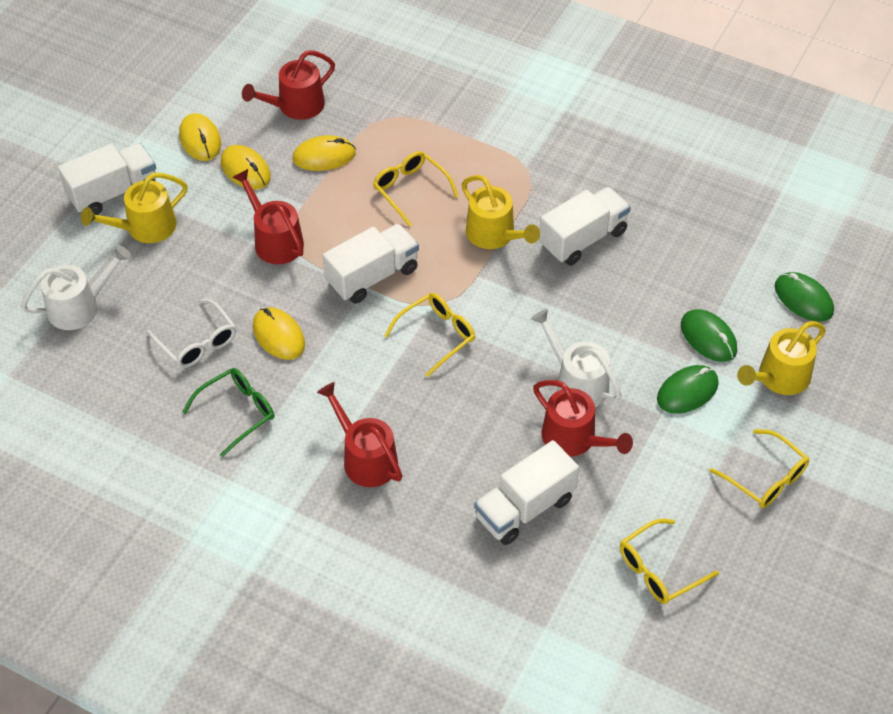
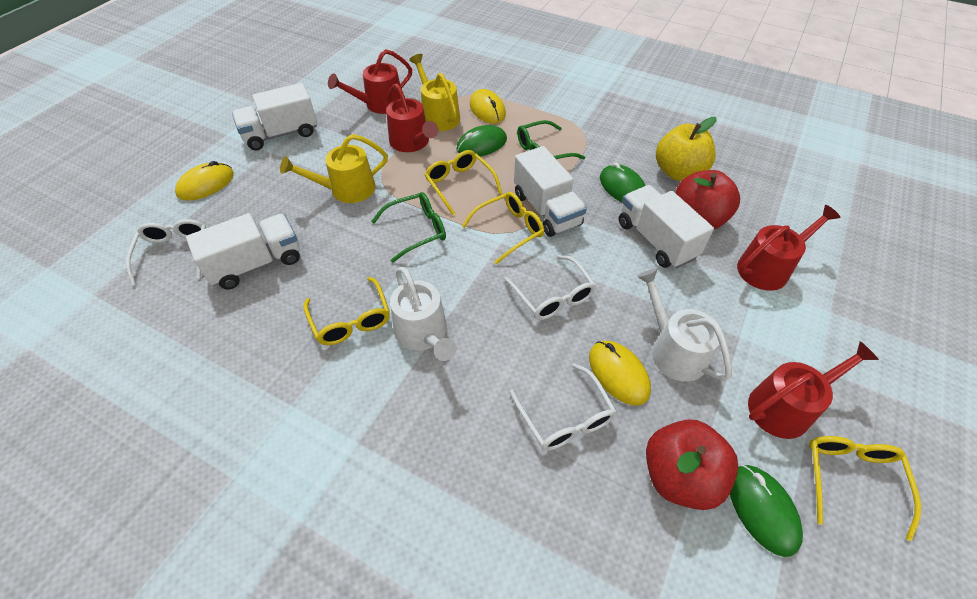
green glasses: 1 -> 2
red apple: 0 -> 2
white glasses: 1 -> 3
yellow apple: 0 -> 1
yellow mouse: 4 -> 3
yellow watering can: 3 -> 2

